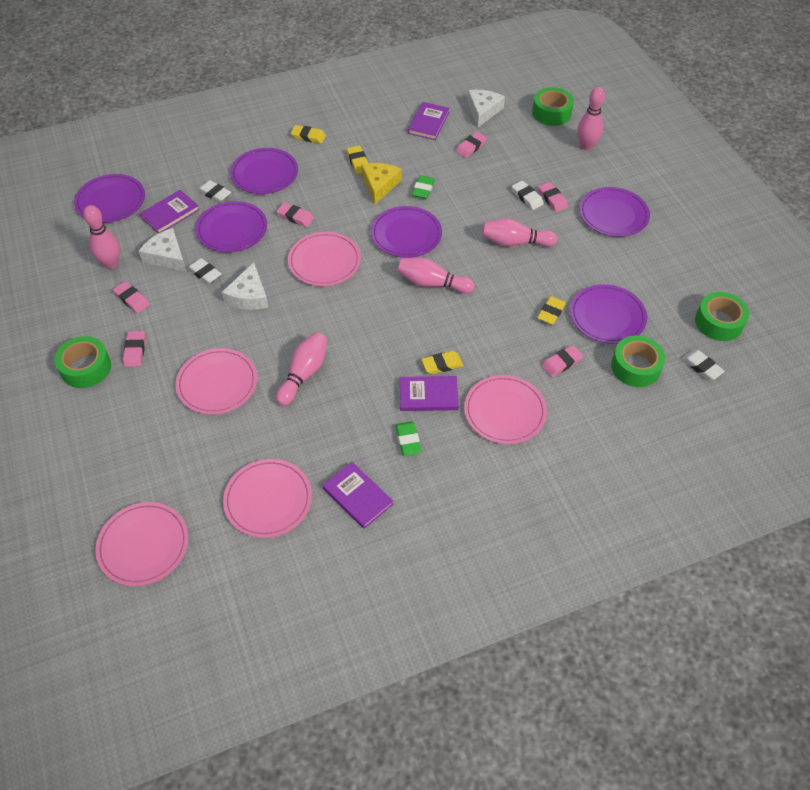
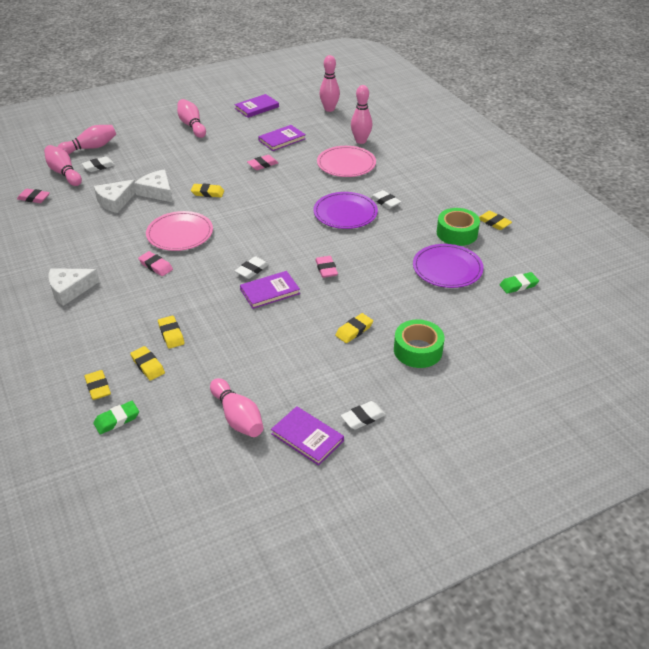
green tape: 4 -> 2
pink bowling pin: 5 -> 6
pink eraser: 6 -> 4
pink plate: 5 -> 2
purple plate: 6 -> 2
yellow cheese: 1 -> 0
yellow eraser: 4 -> 6

